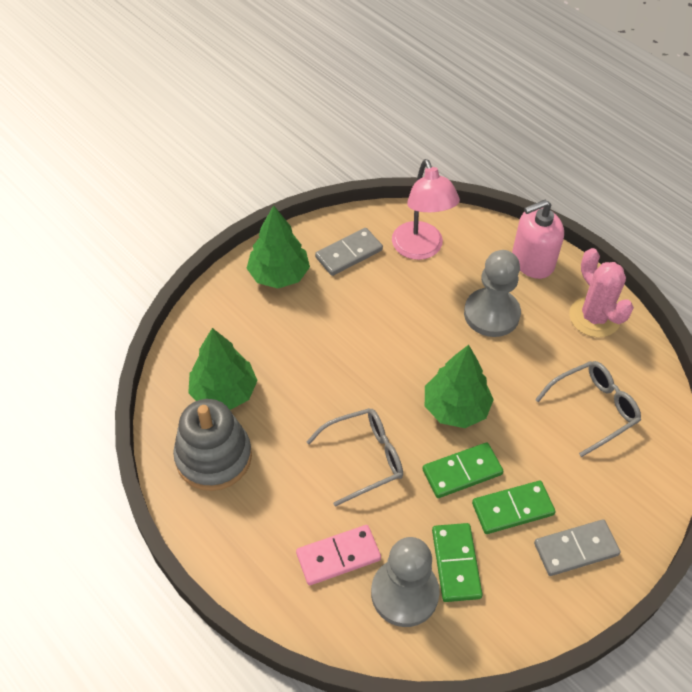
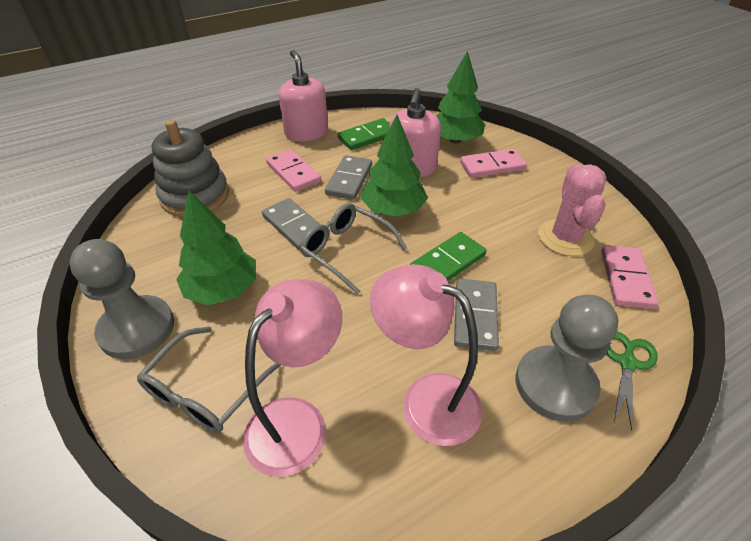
green domino: 3 -> 2
green scissors: 0 -> 1
grey domino: 2 -> 3
pink domino: 1 -> 3
pink lamp: 1 -> 2
pink soap dispenser: 1 -> 2

